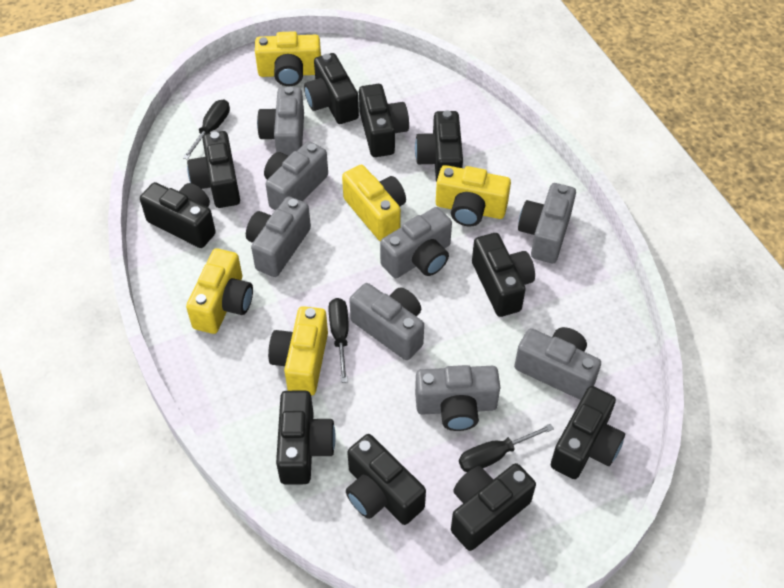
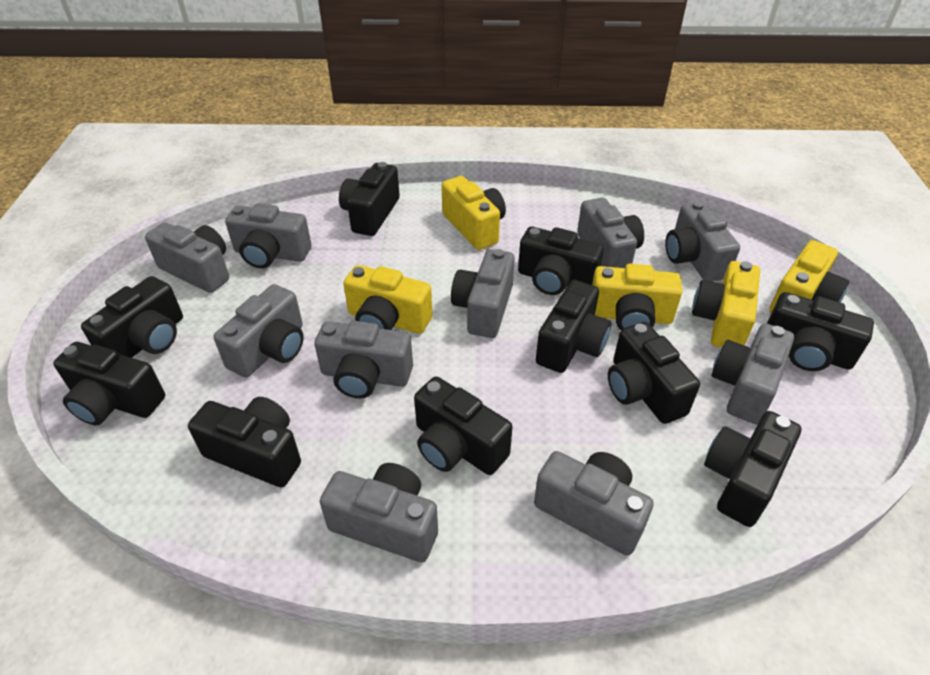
black screwdriver: 3 -> 0
grey camera: 8 -> 10

